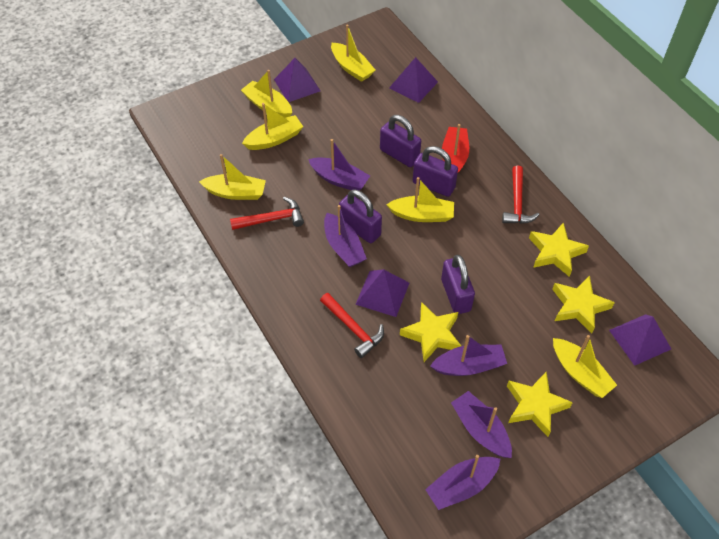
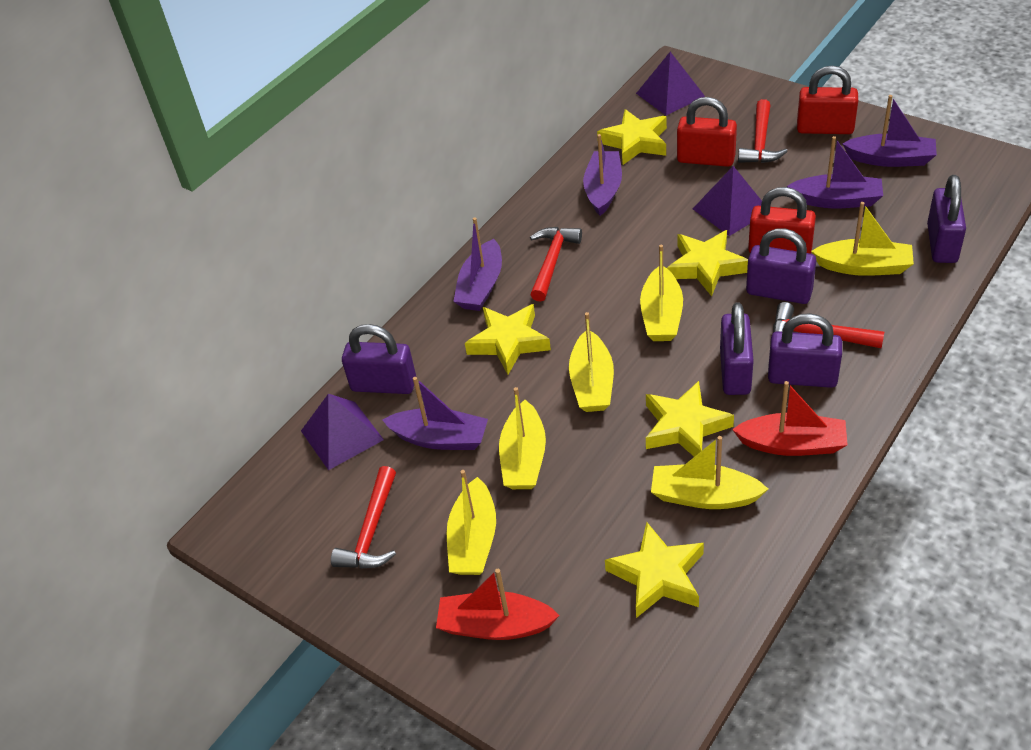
purple padlock: 4 -> 5
purple pyramid: 4 -> 3
red boat: 1 -> 2
red hammer: 3 -> 4
red padlock: 0 -> 3
yellow star: 4 -> 5

